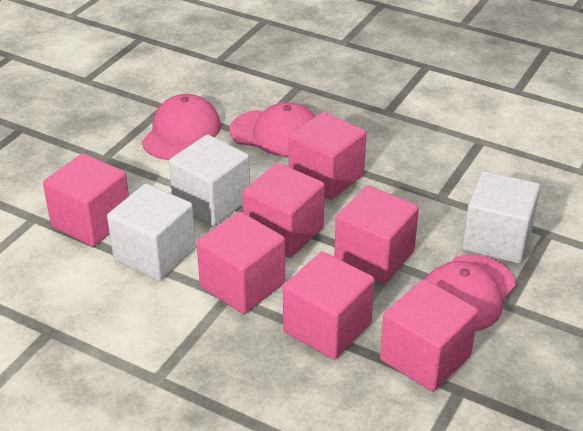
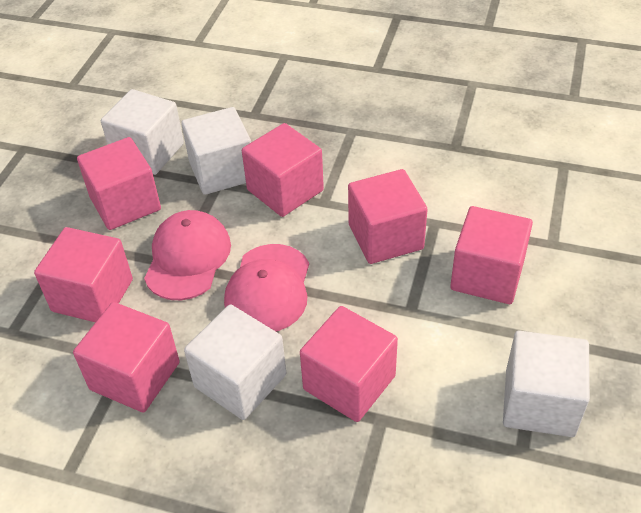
pink cap: 3 -> 2
white cube: 3 -> 4

